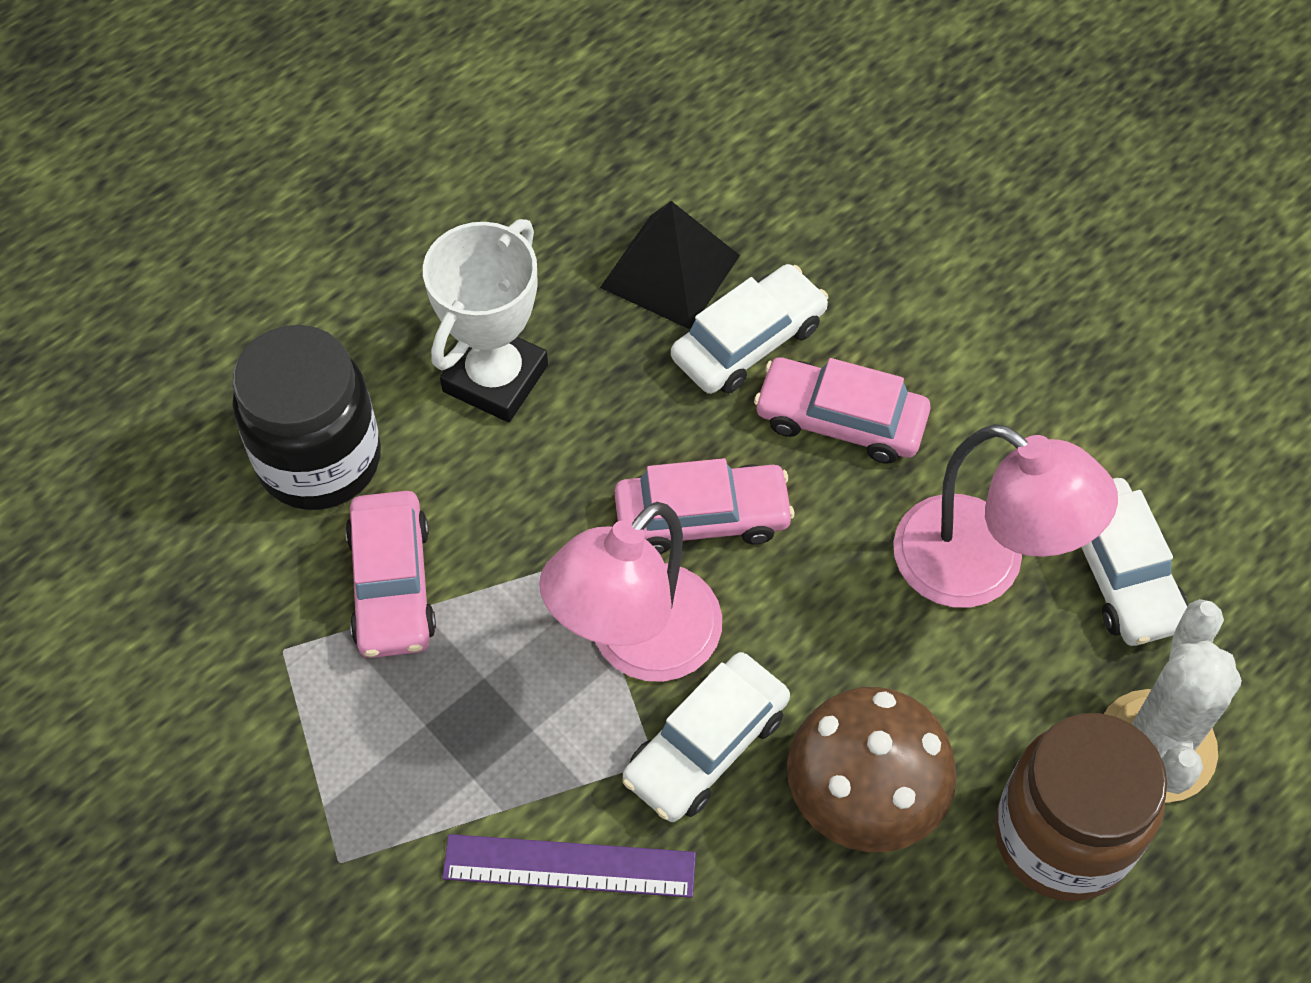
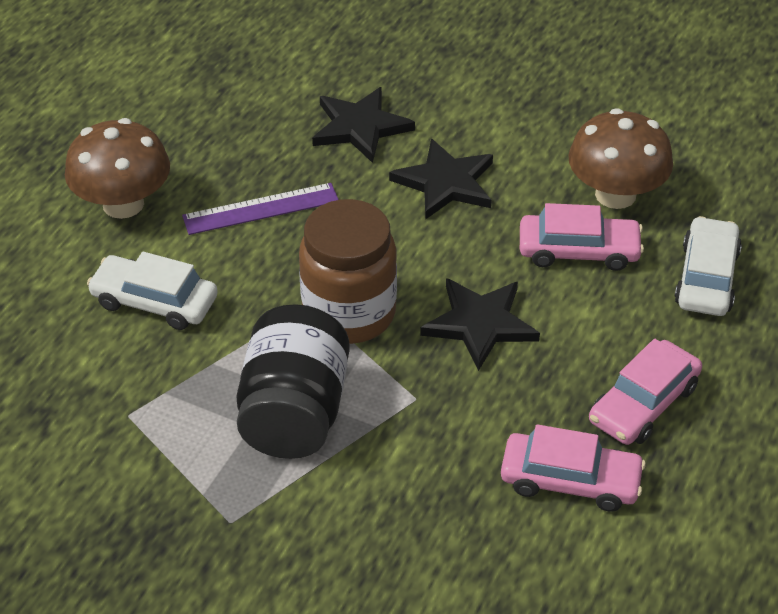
black pyramid: 1 -> 0
black star: 0 -> 3
brown mushroom: 1 -> 2
pink lamp: 2 -> 0
white cactus: 1 -> 0
white car: 3 -> 2
white trophy: 1 -> 0

